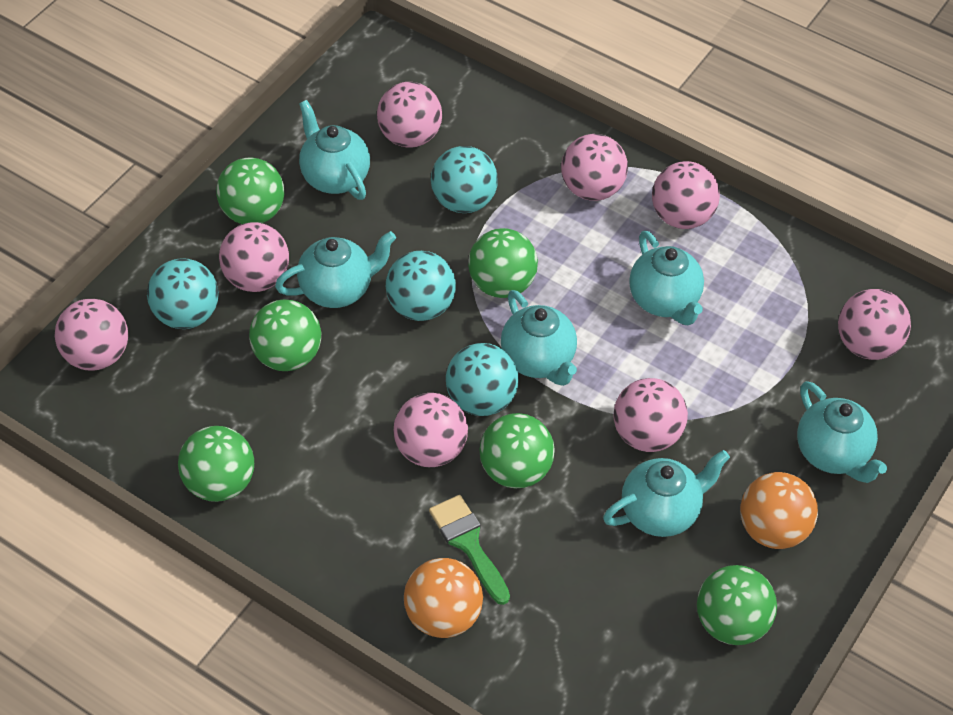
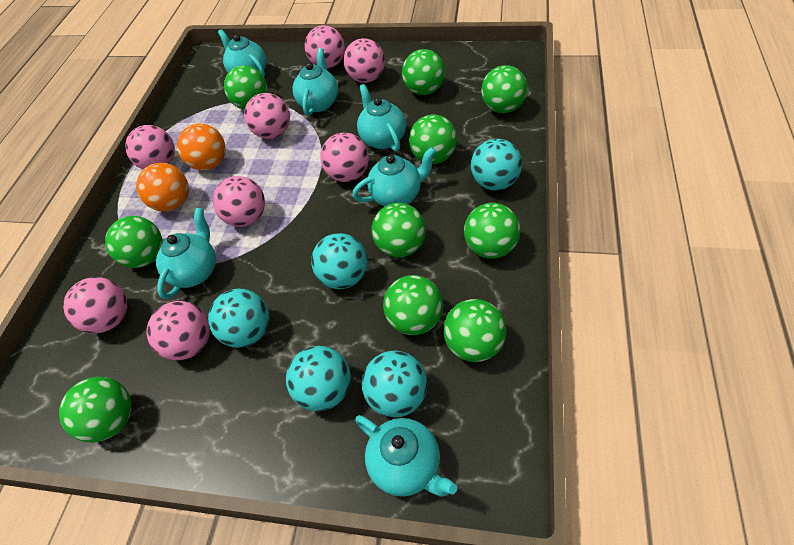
green ball: 6 -> 10
green brush: 1 -> 0
turquoise ball: 4 -> 5

